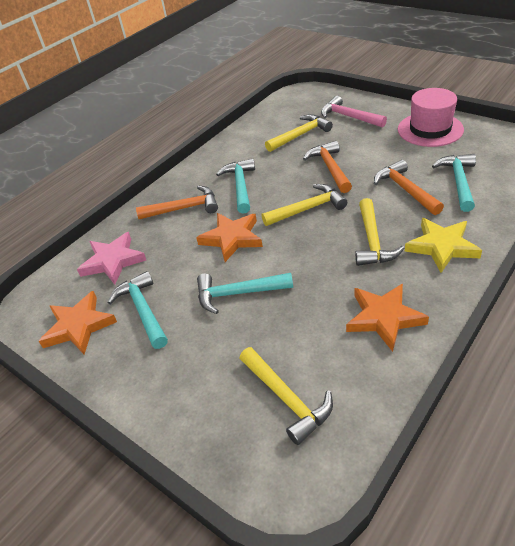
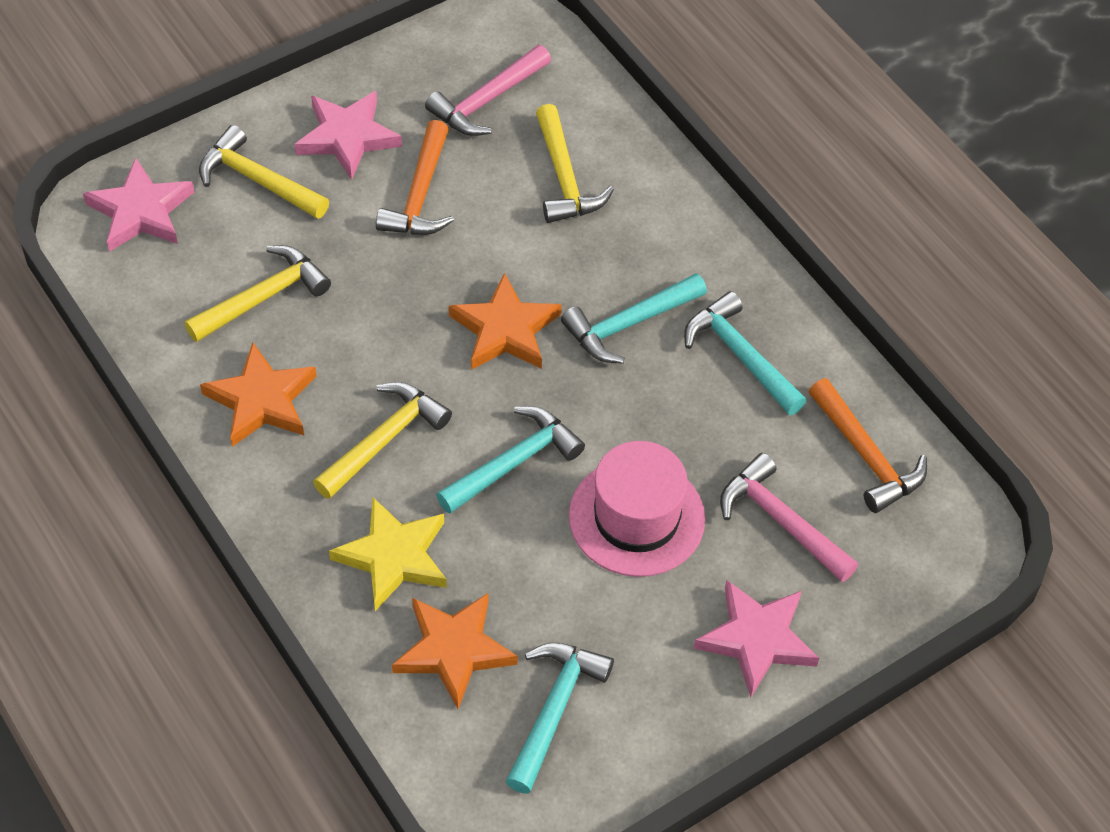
orange hammer: 3 -> 2
pink hammer: 1 -> 2
pink star: 1 -> 3

